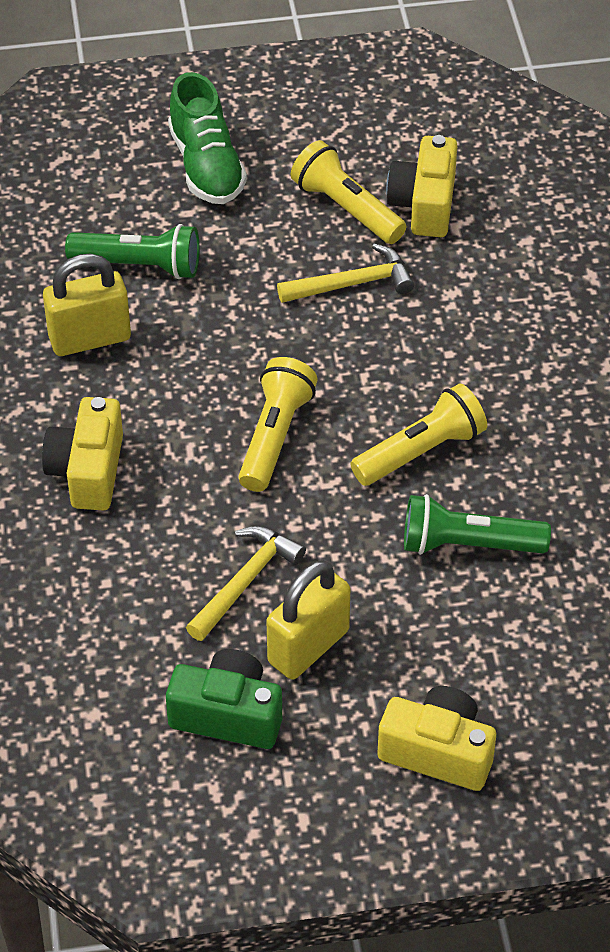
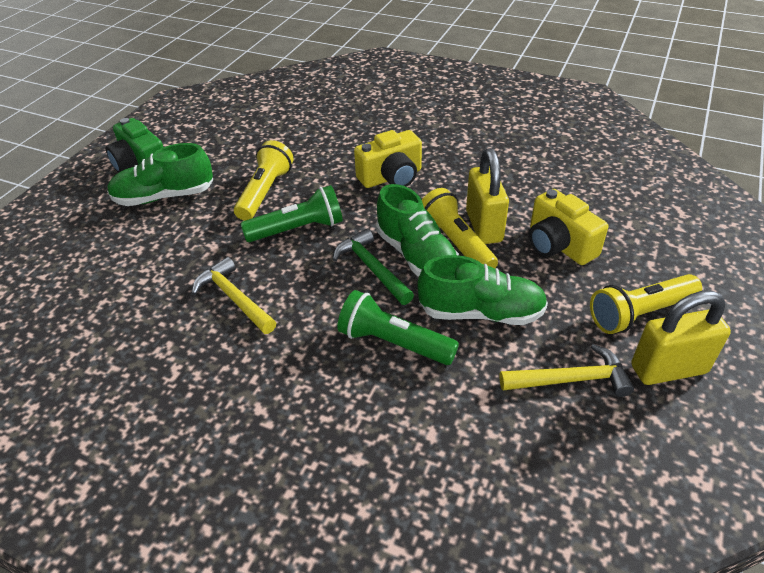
green hammer: 0 -> 1
green shoe: 1 -> 3
yellow camera: 3 -> 2

